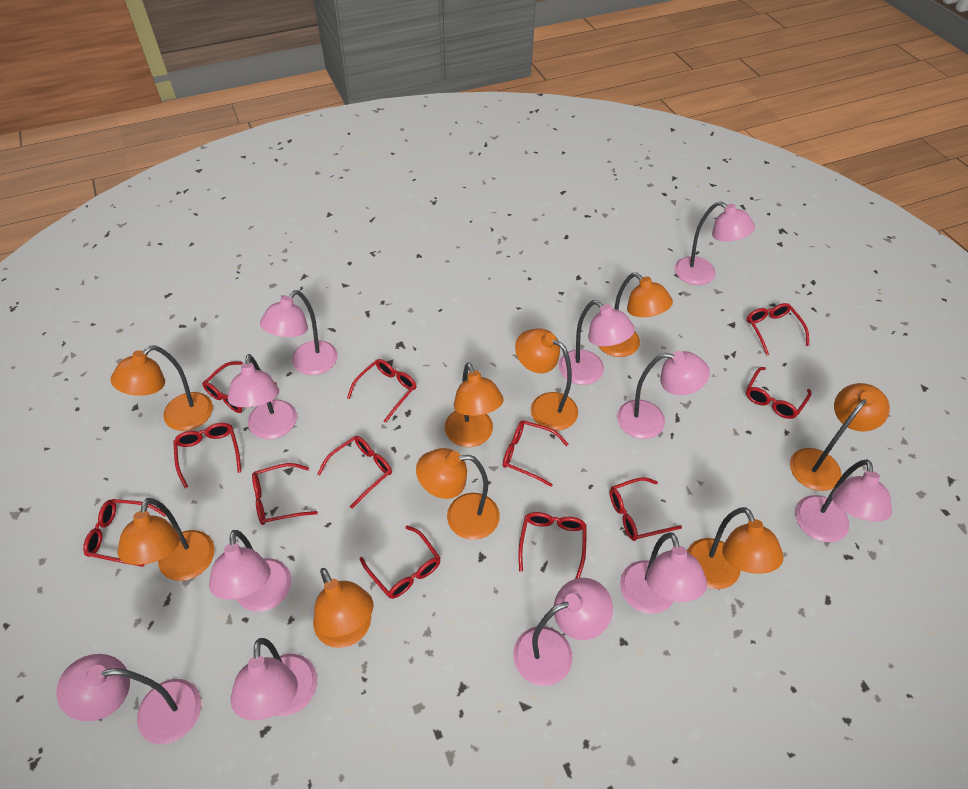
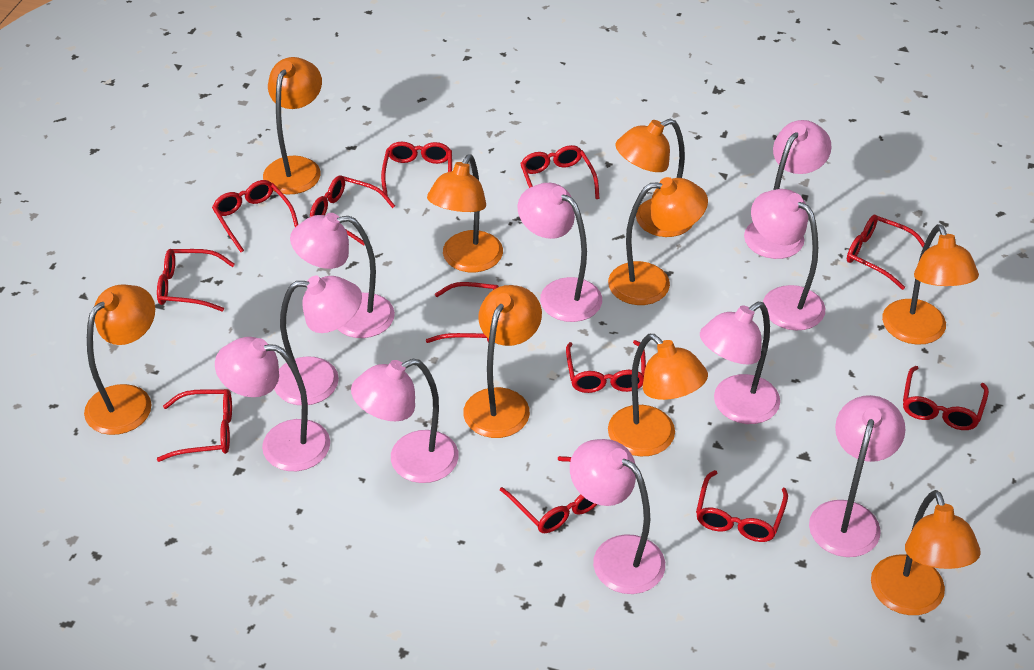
pink lamp: 11 -> 10

